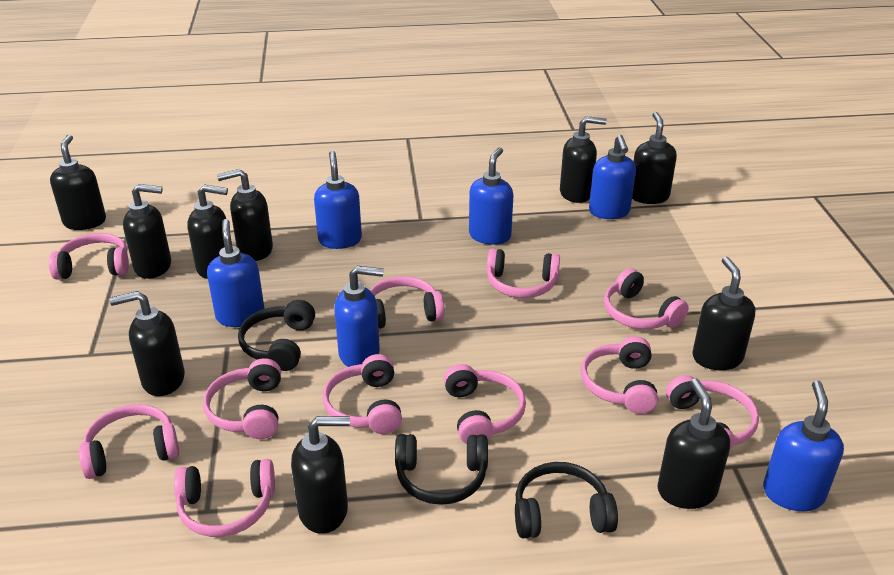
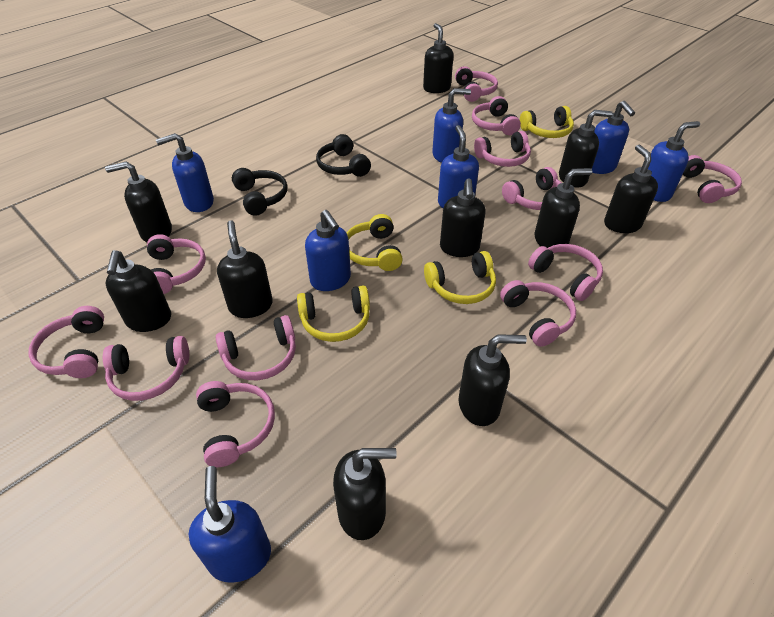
black headphones: 3 -> 2
blue soap dispenser: 6 -> 7
pink headphones: 11 -> 12
yellow headphones: 0 -> 4

